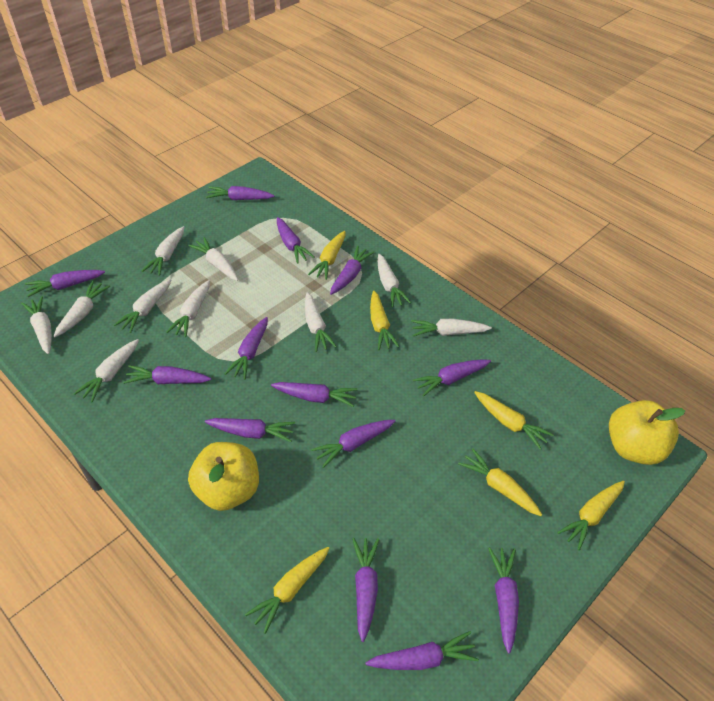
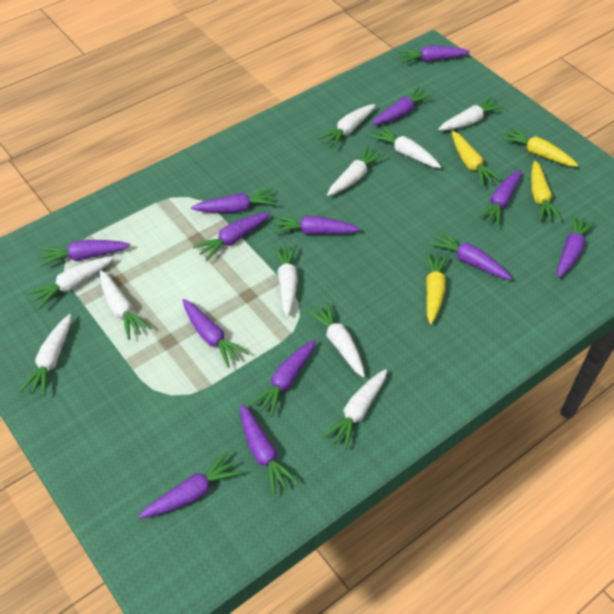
yellow apple: 2 -> 0
yellow carrot: 6 -> 4

